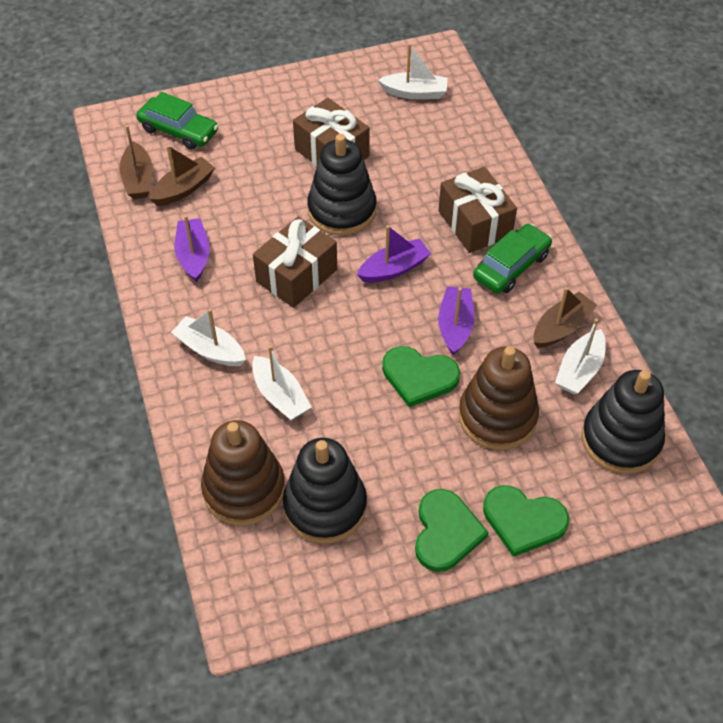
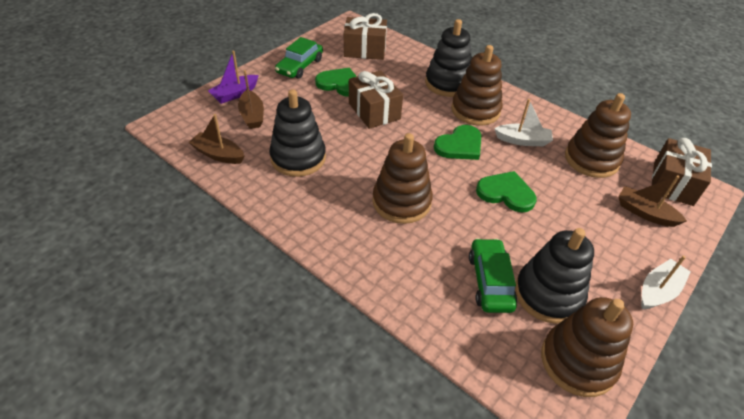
brown stacking toy: 2 -> 4
purple boat: 3 -> 1
white boat: 4 -> 2

